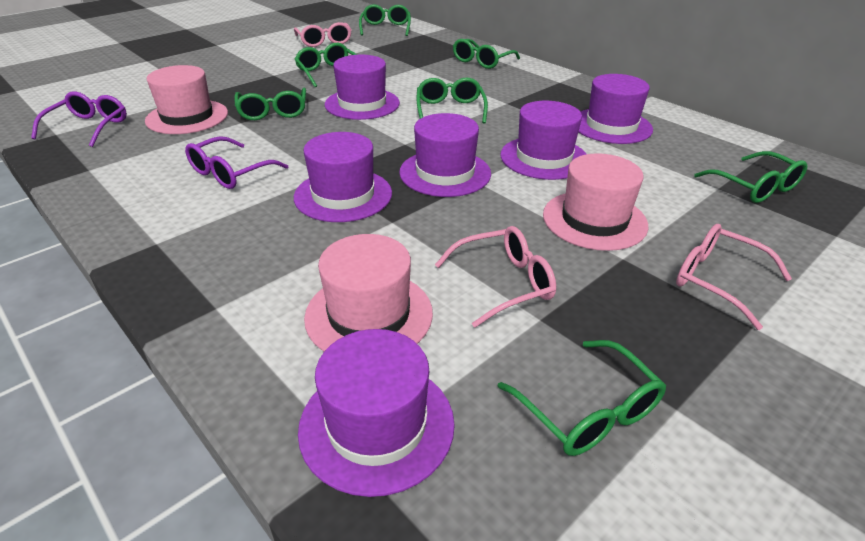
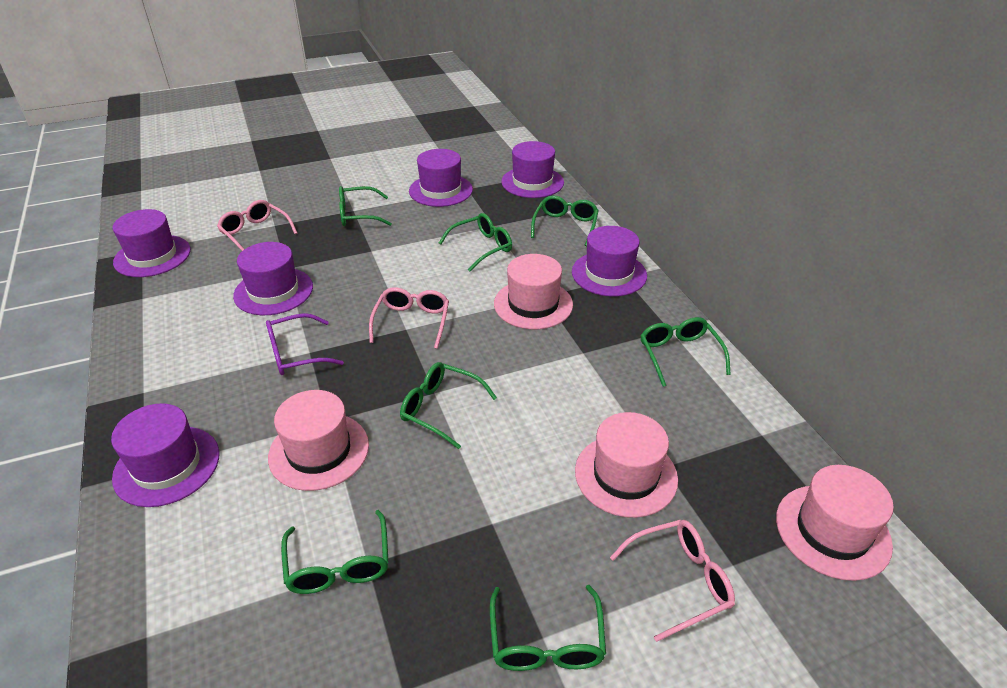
pink hat: 3 -> 4
purple glasses: 2 -> 1

